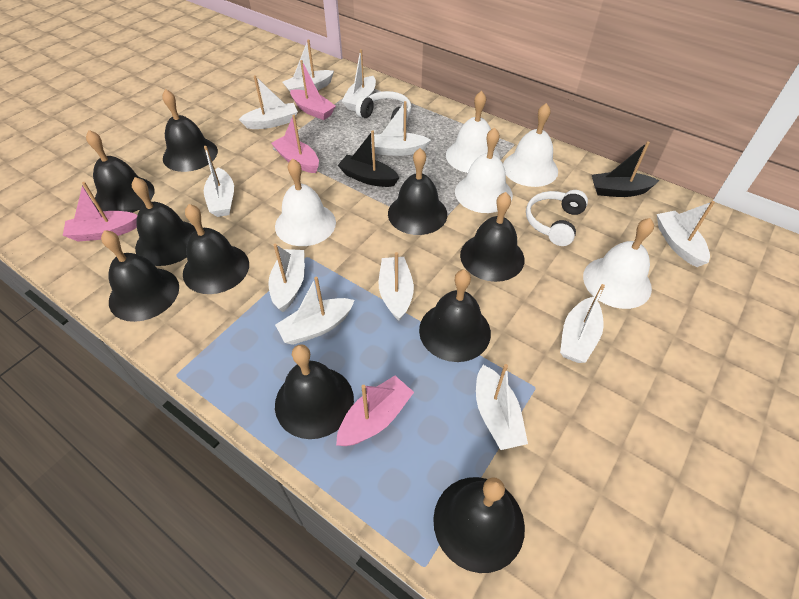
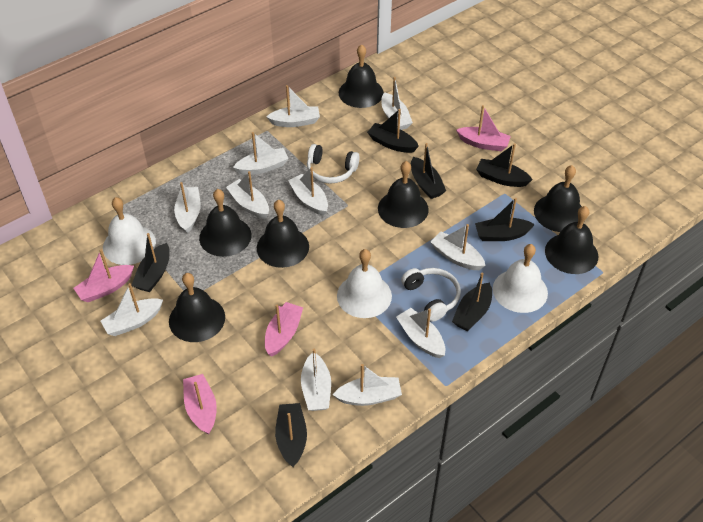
black bell: 10 -> 7
black boat: 2 -> 7
white bell: 5 -> 3

